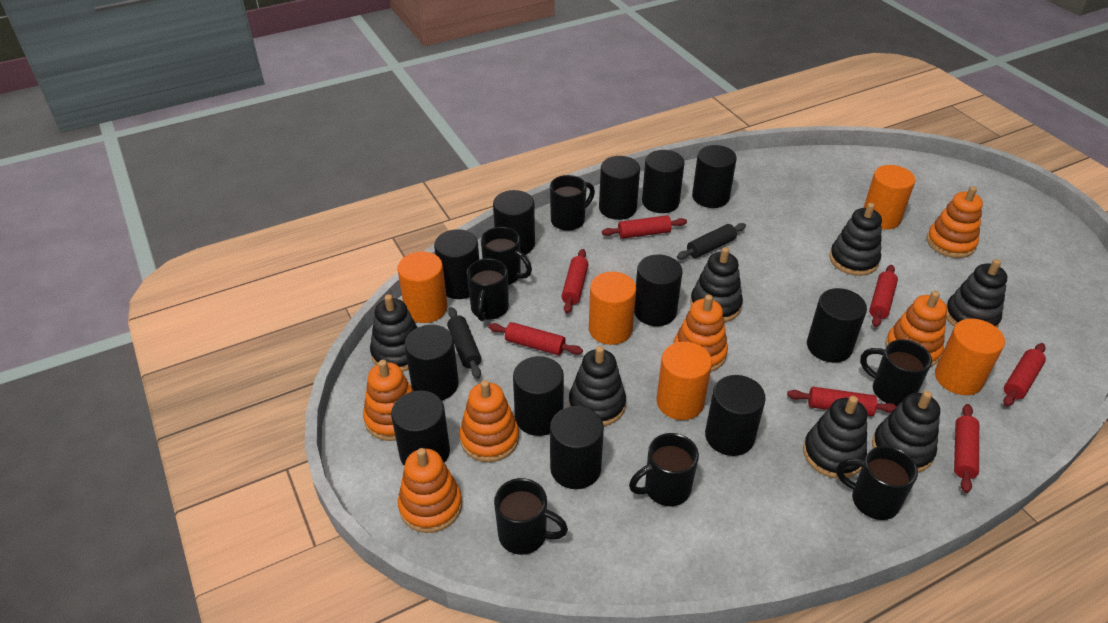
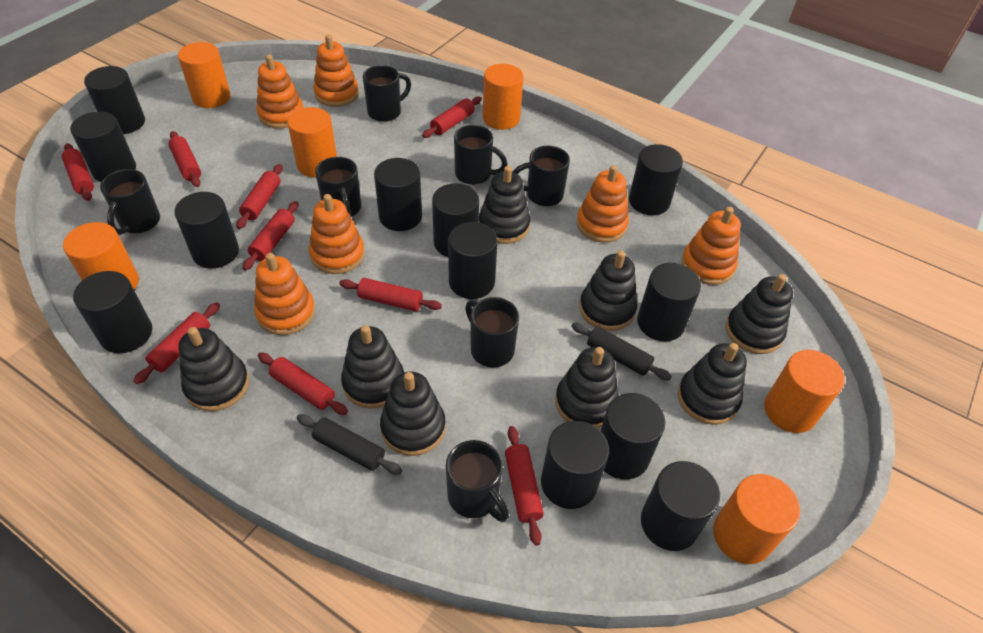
black stacking toy: 7 -> 8
orange cylinder: 5 -> 6
red rolling pin: 7 -> 9

